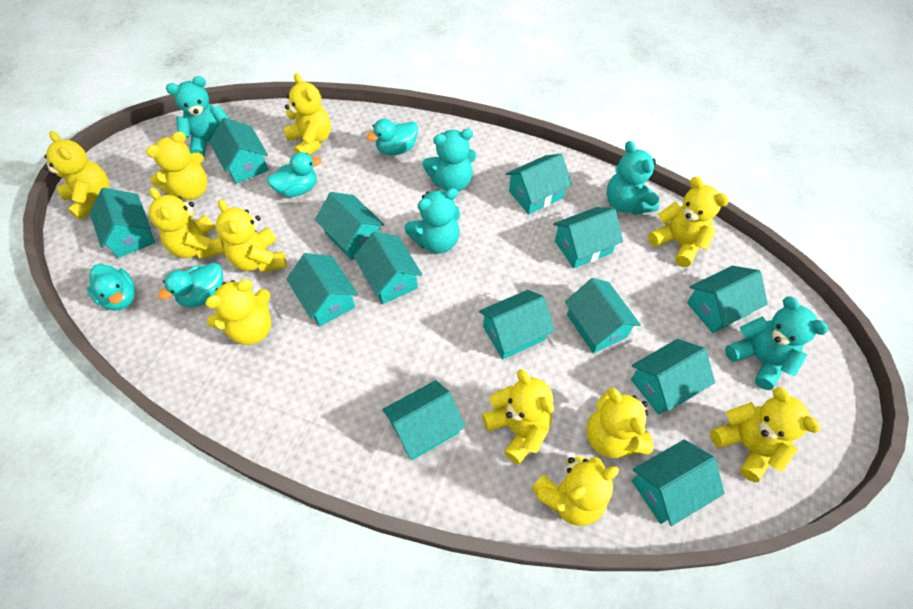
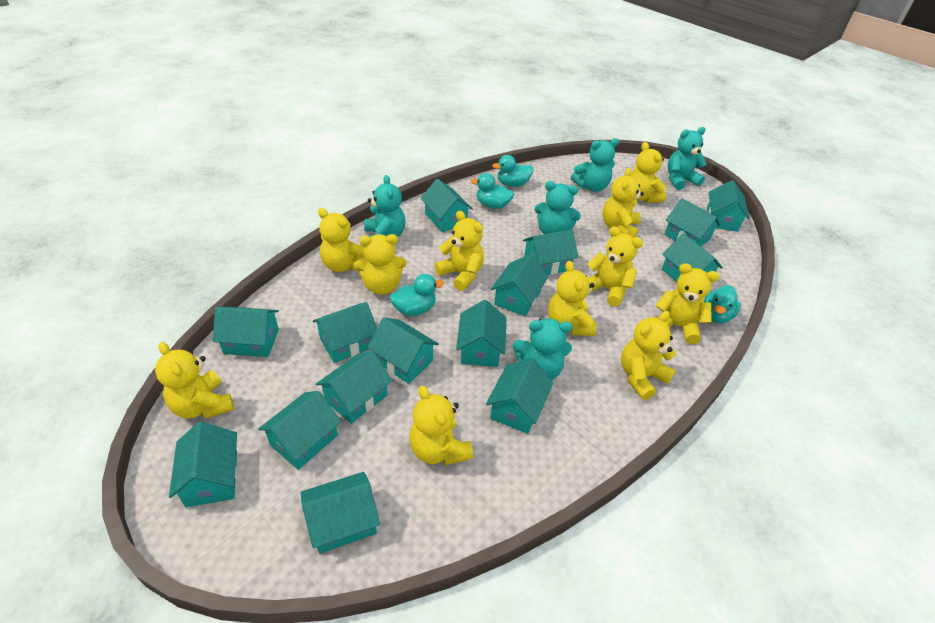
turquoise house: 13 -> 15

